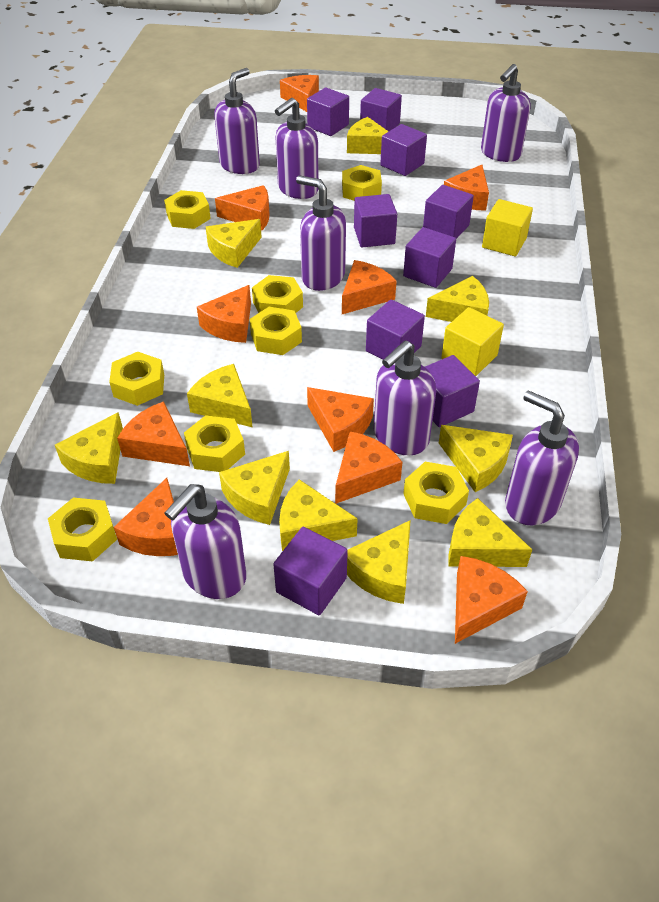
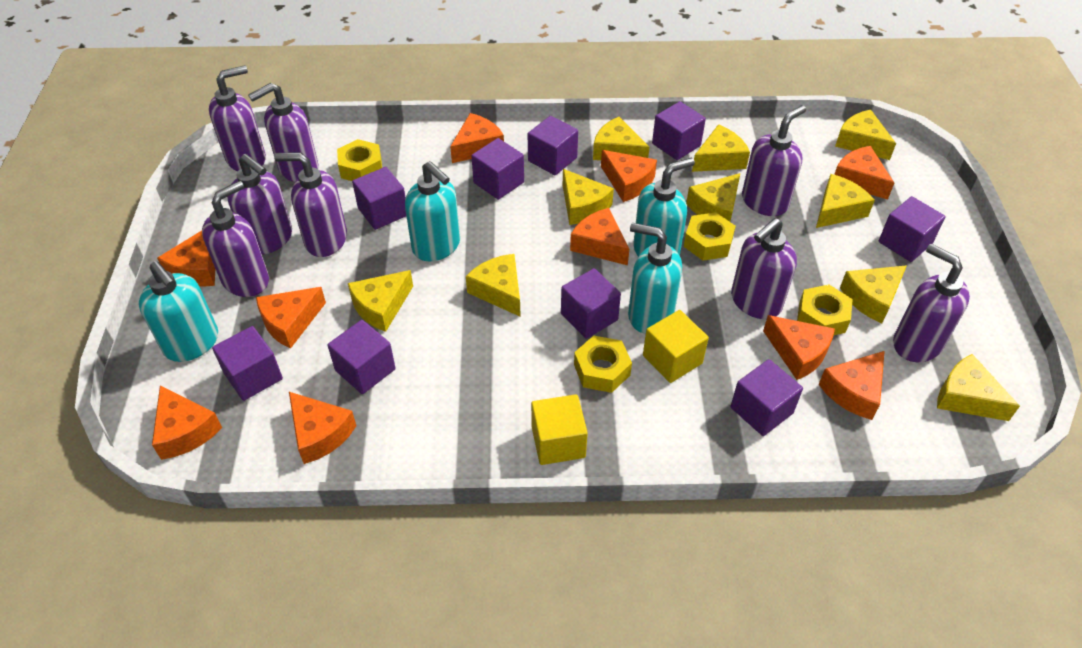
purple soap dispenser: 7 -> 8
turquoise soap dispenser: 0 -> 4
yellow nut: 8 -> 4

